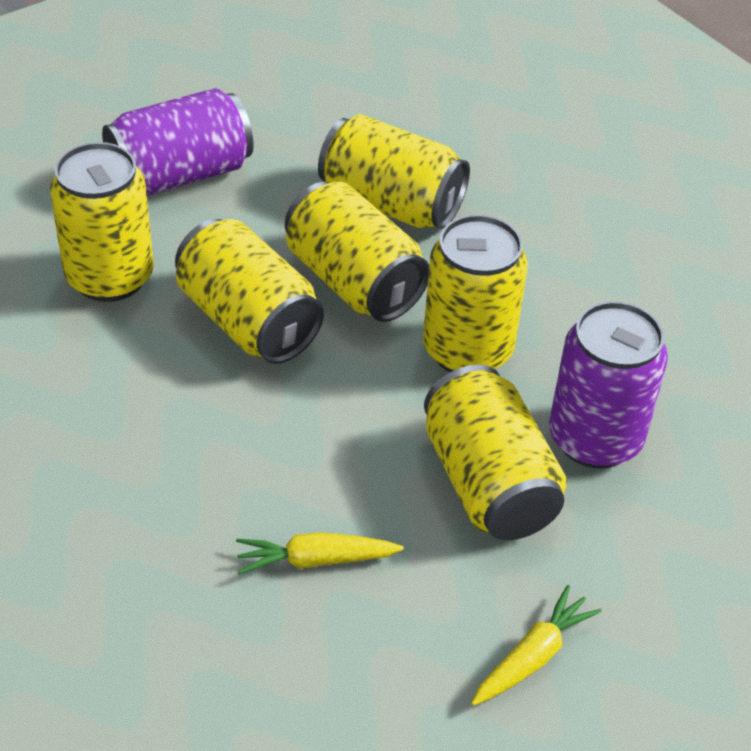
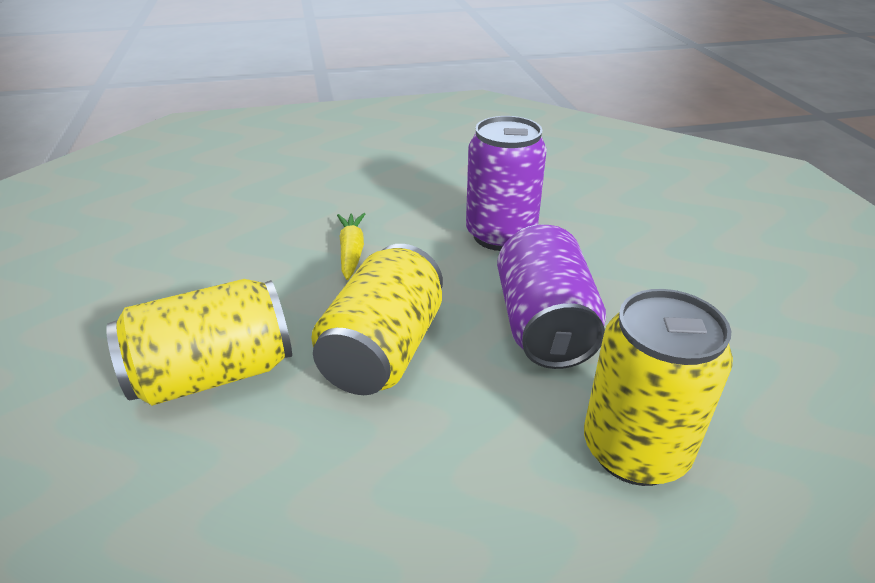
yellow can: 6 -> 3
yellow carrot: 2 -> 1

